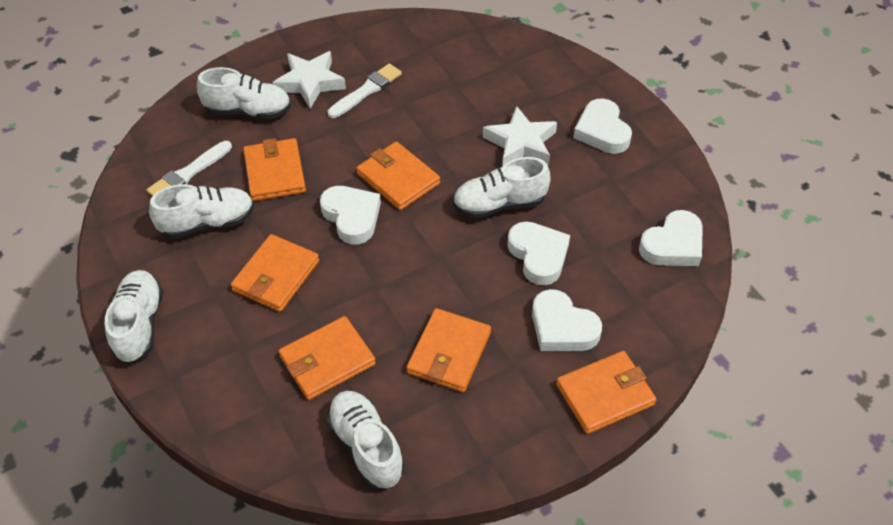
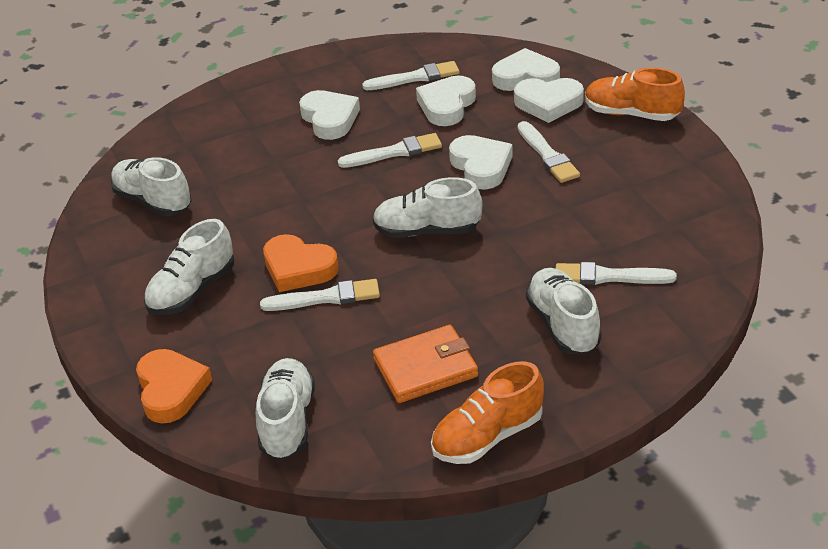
orange heart: 0 -> 2
orange shoe: 0 -> 2
orange wallet: 6 -> 1
white brush: 2 -> 5
white star: 2 -> 0

